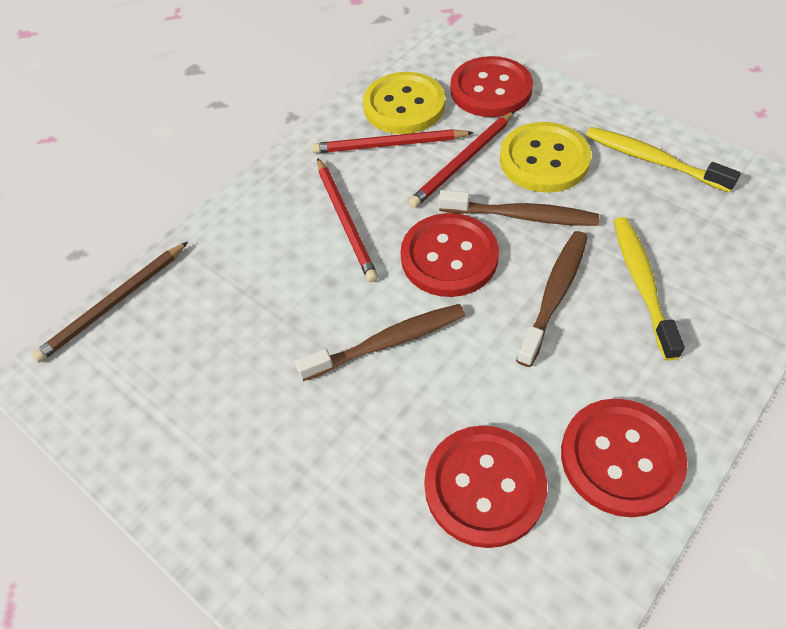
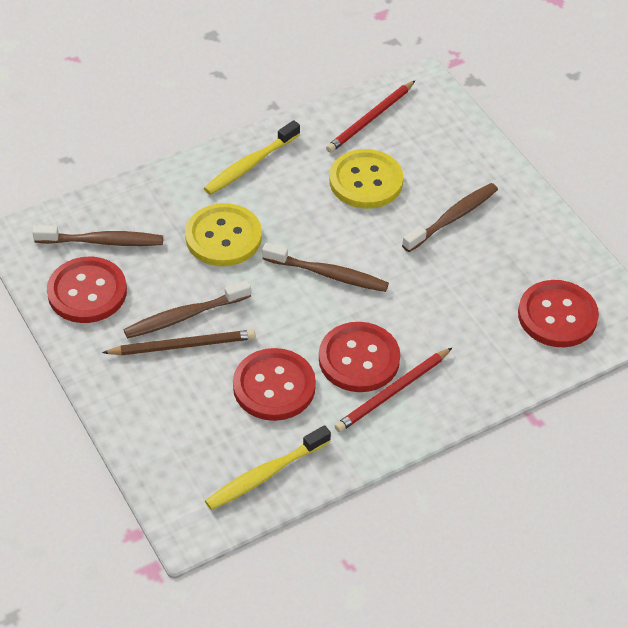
brown toothbrush: 3 -> 4
red pencil: 3 -> 2

